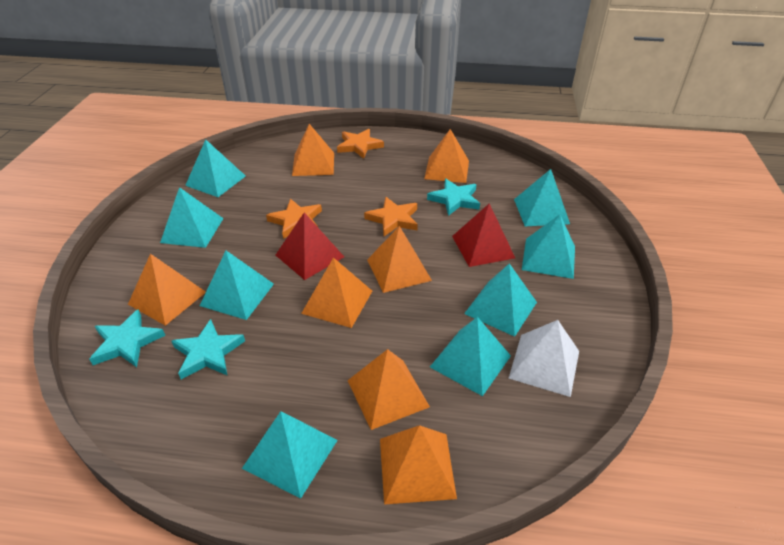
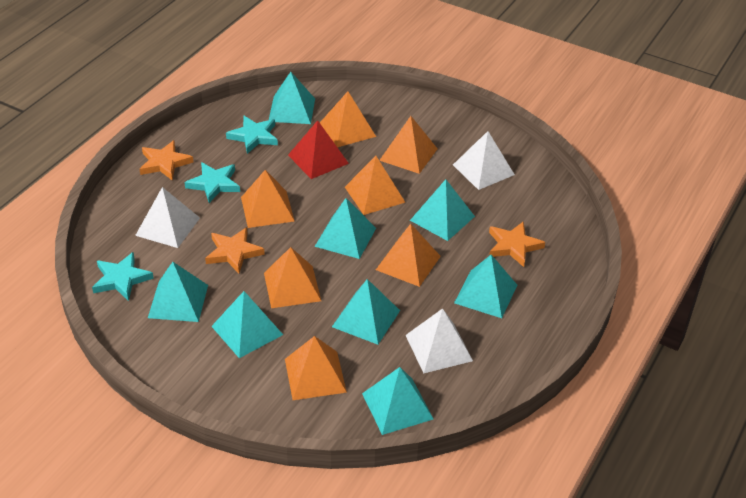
red pyramid: 2 -> 1
white pyramid: 1 -> 3

